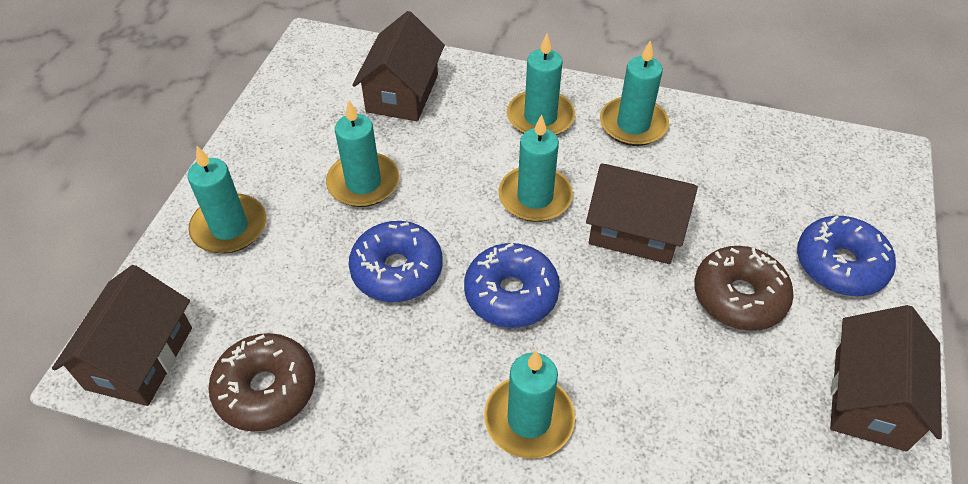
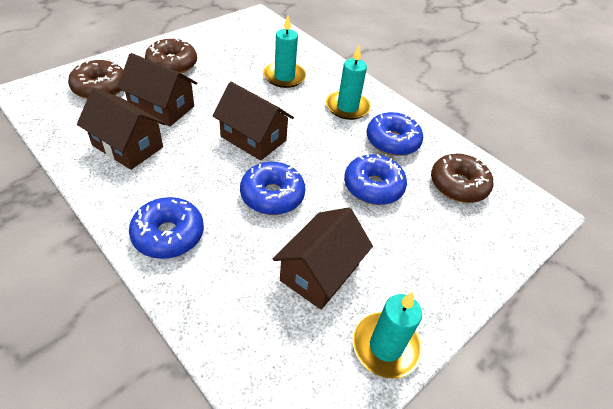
blue donut: 3 -> 4
brown donut: 2 -> 3
turquoise candle: 6 -> 3

